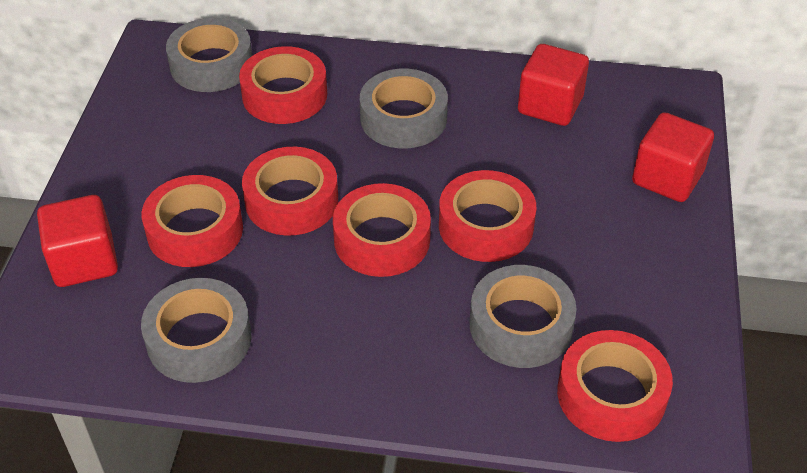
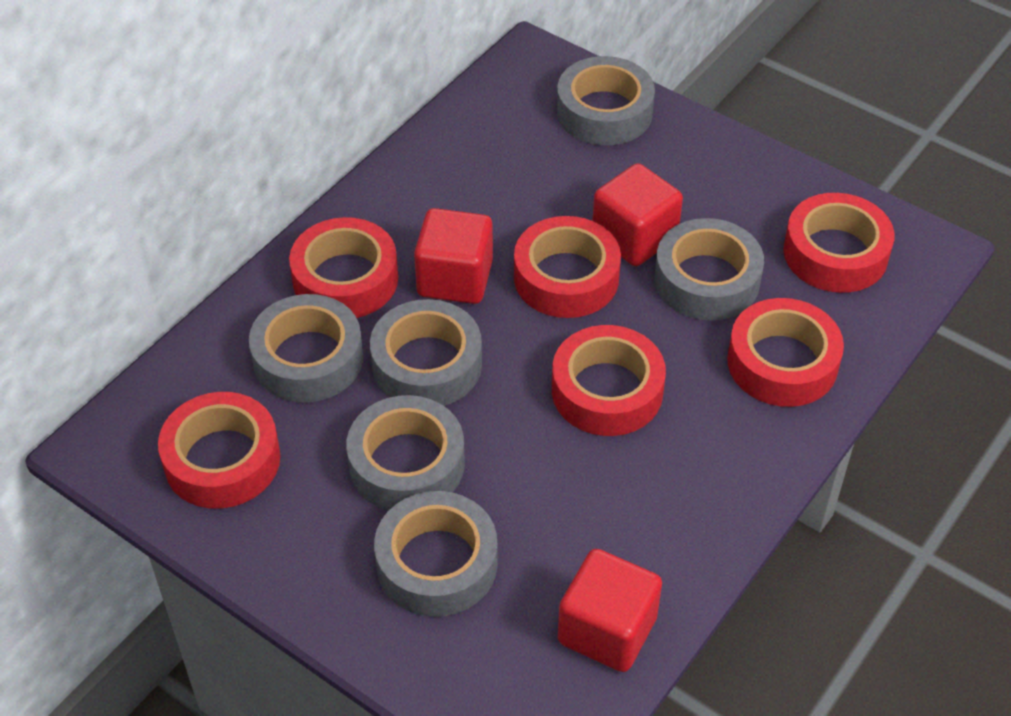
grey tape: 4 -> 6

